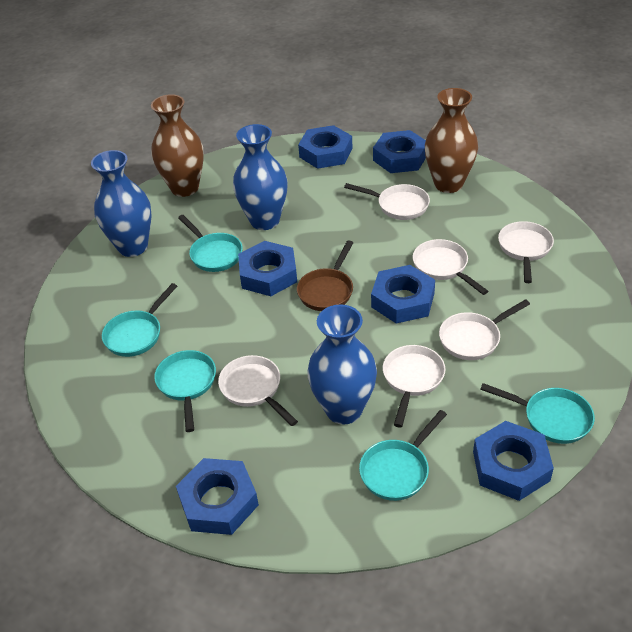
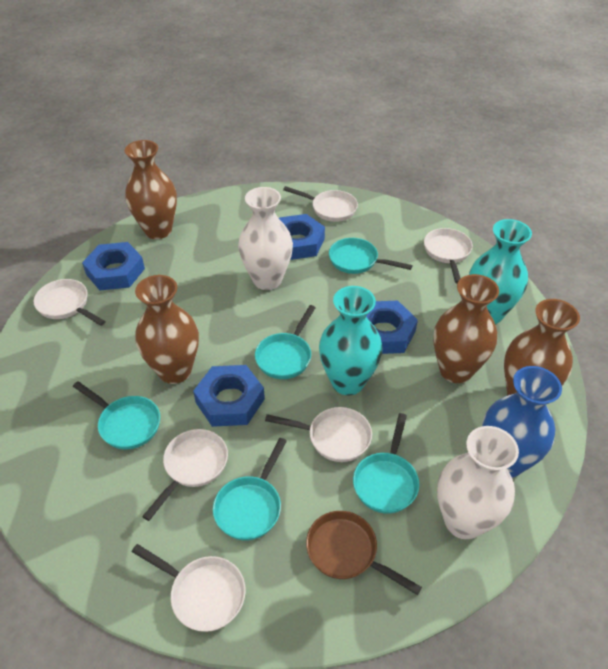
blue nut: 6 -> 4
blue vase: 3 -> 1
brown vase: 2 -> 4
turquoise vase: 0 -> 2
white vase: 0 -> 2

